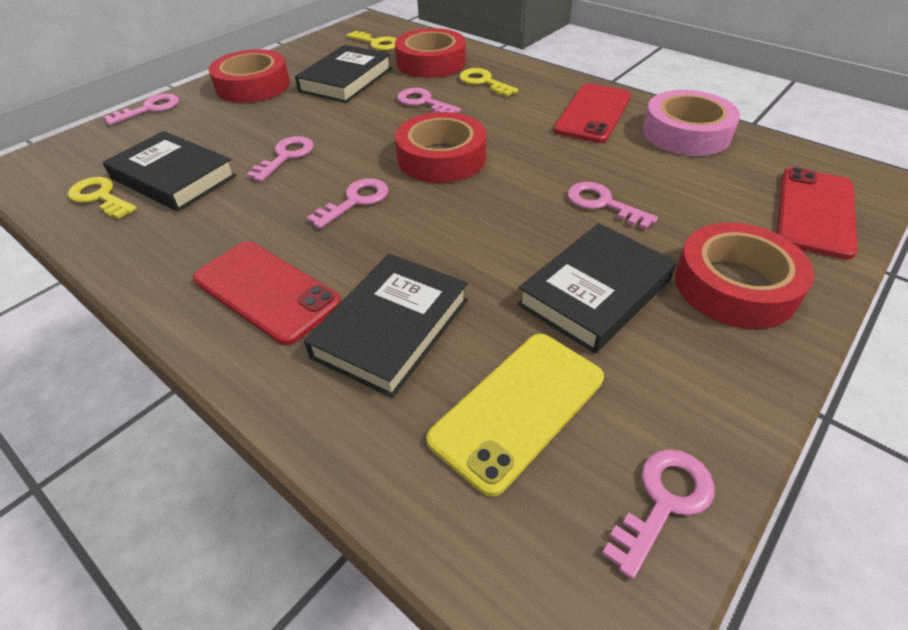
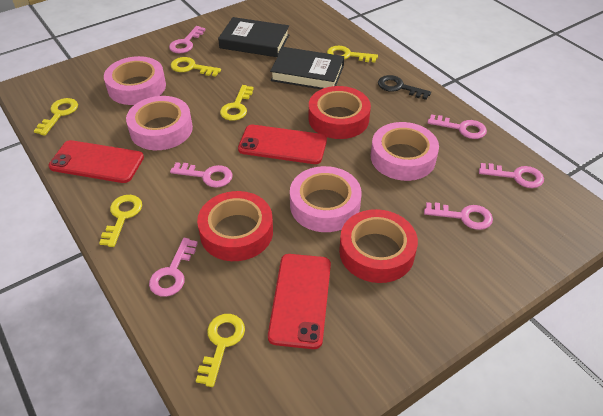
black book: 4 -> 2
black key: 0 -> 1
pink tape: 1 -> 4
red tape: 4 -> 3
yellow key: 3 -> 6
yellow phone: 1 -> 0

